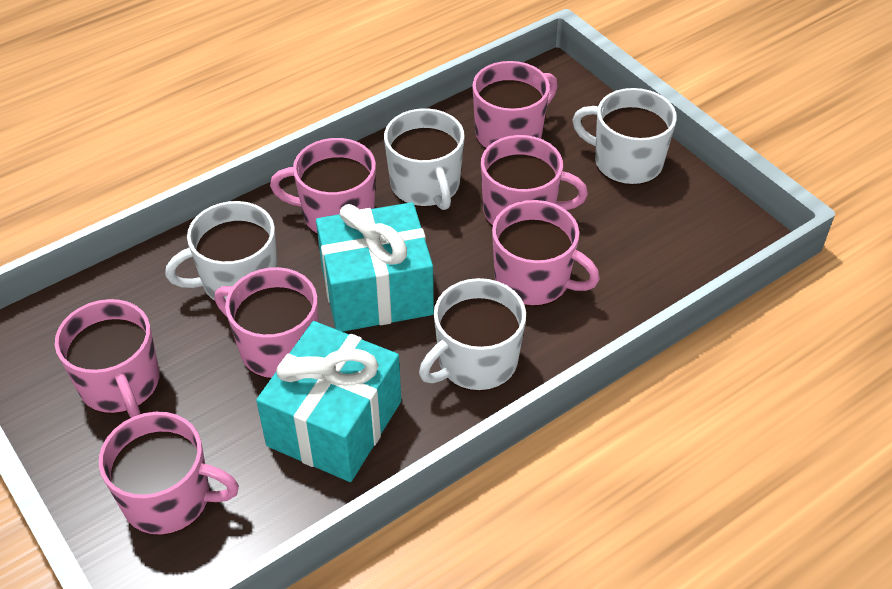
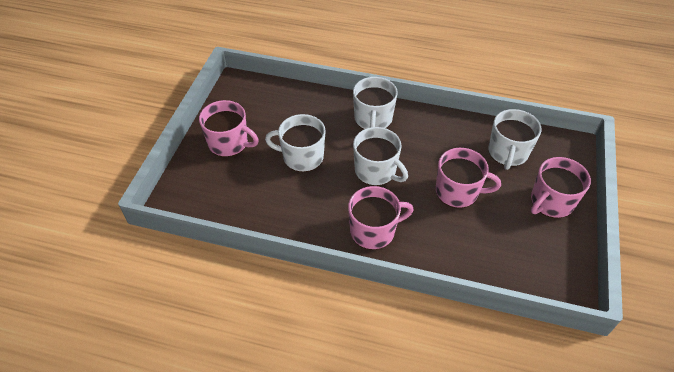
pink mug: 7 -> 4
turquoise gift: 2 -> 0

